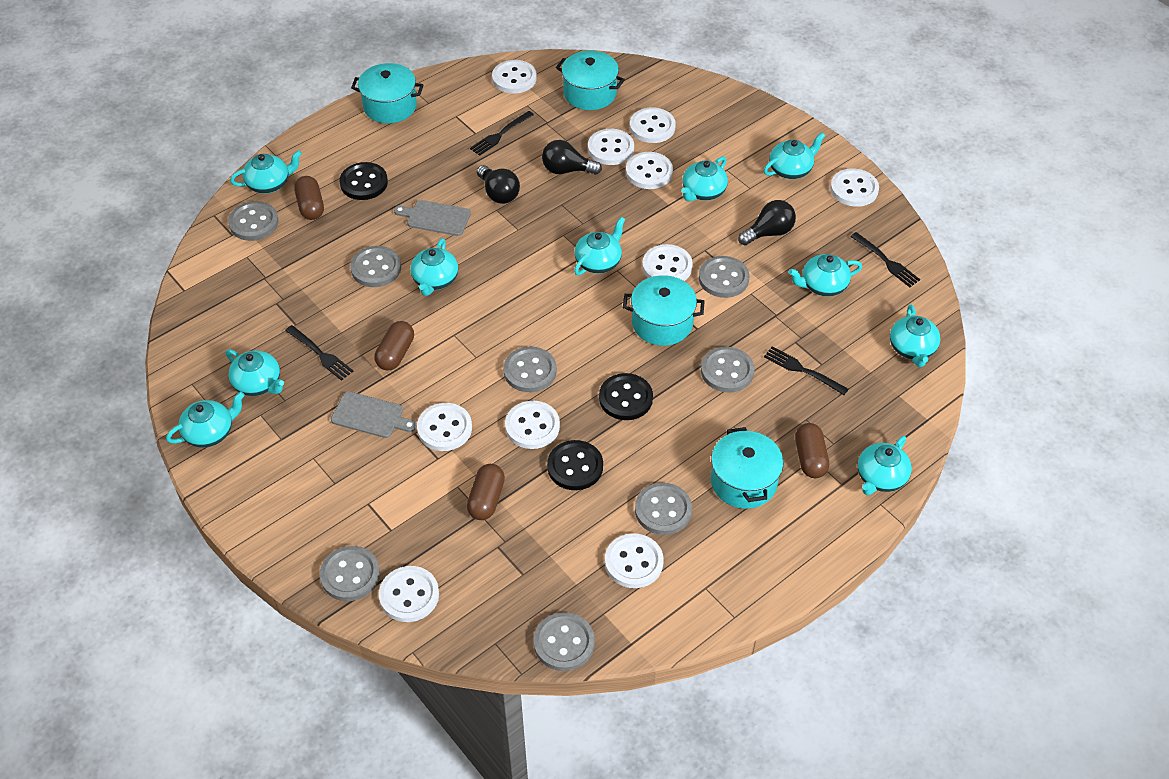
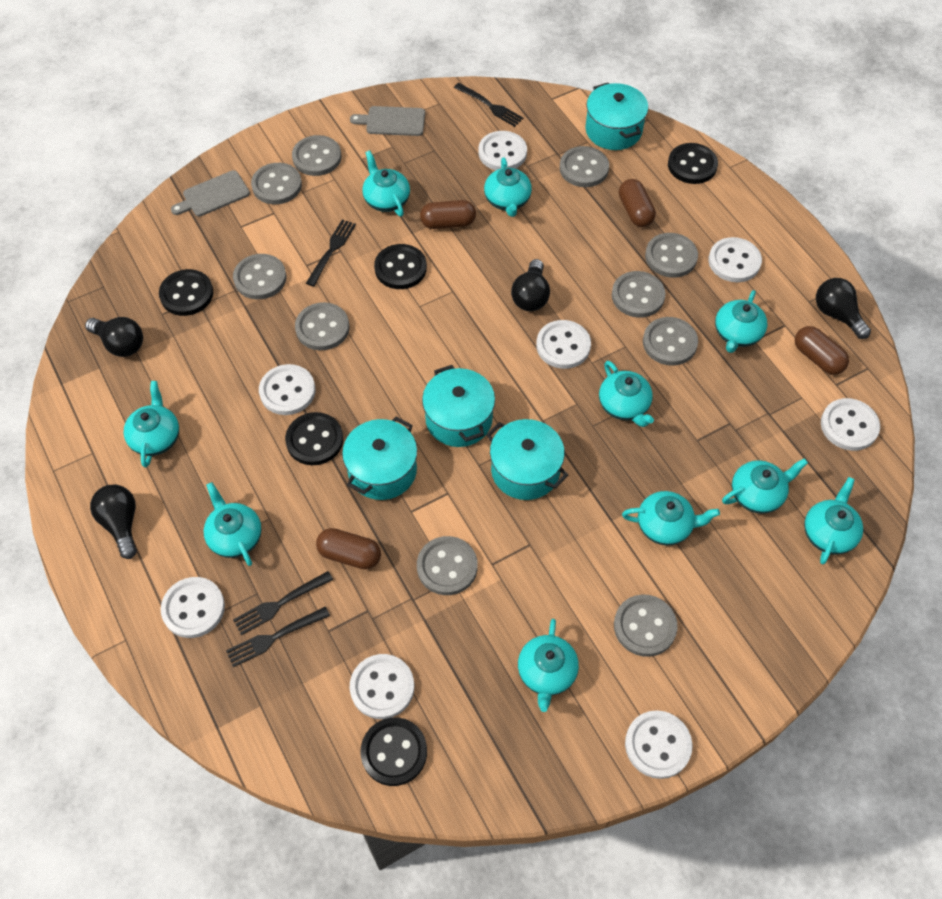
black button: 3 -> 5
black light bulb: 3 -> 4
grey button: 8 -> 10
white button: 10 -> 8

